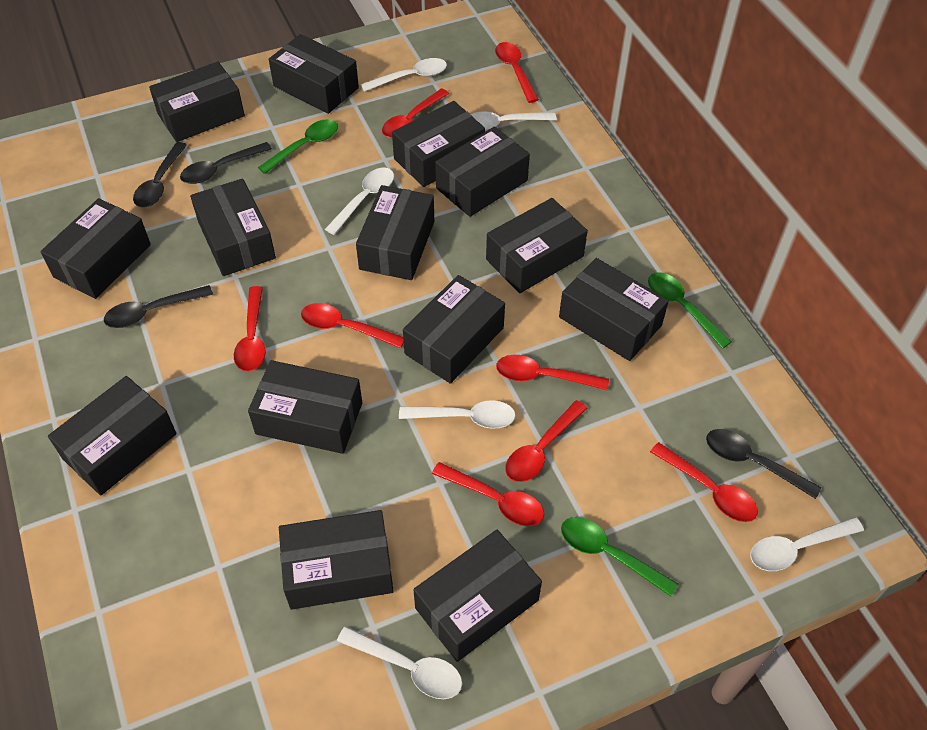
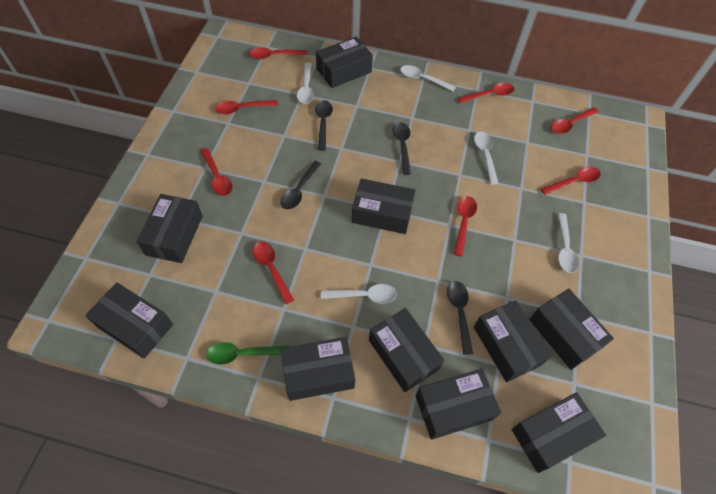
black box: 14 -> 10
green spoon: 3 -> 1
white spoon: 6 -> 5

